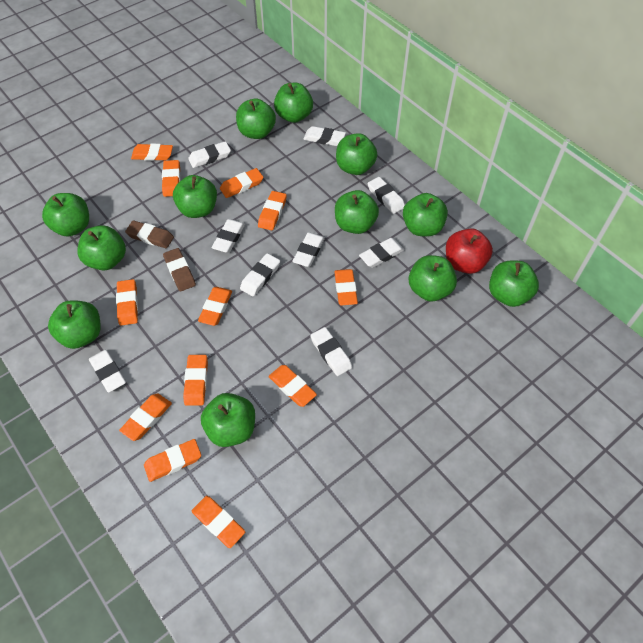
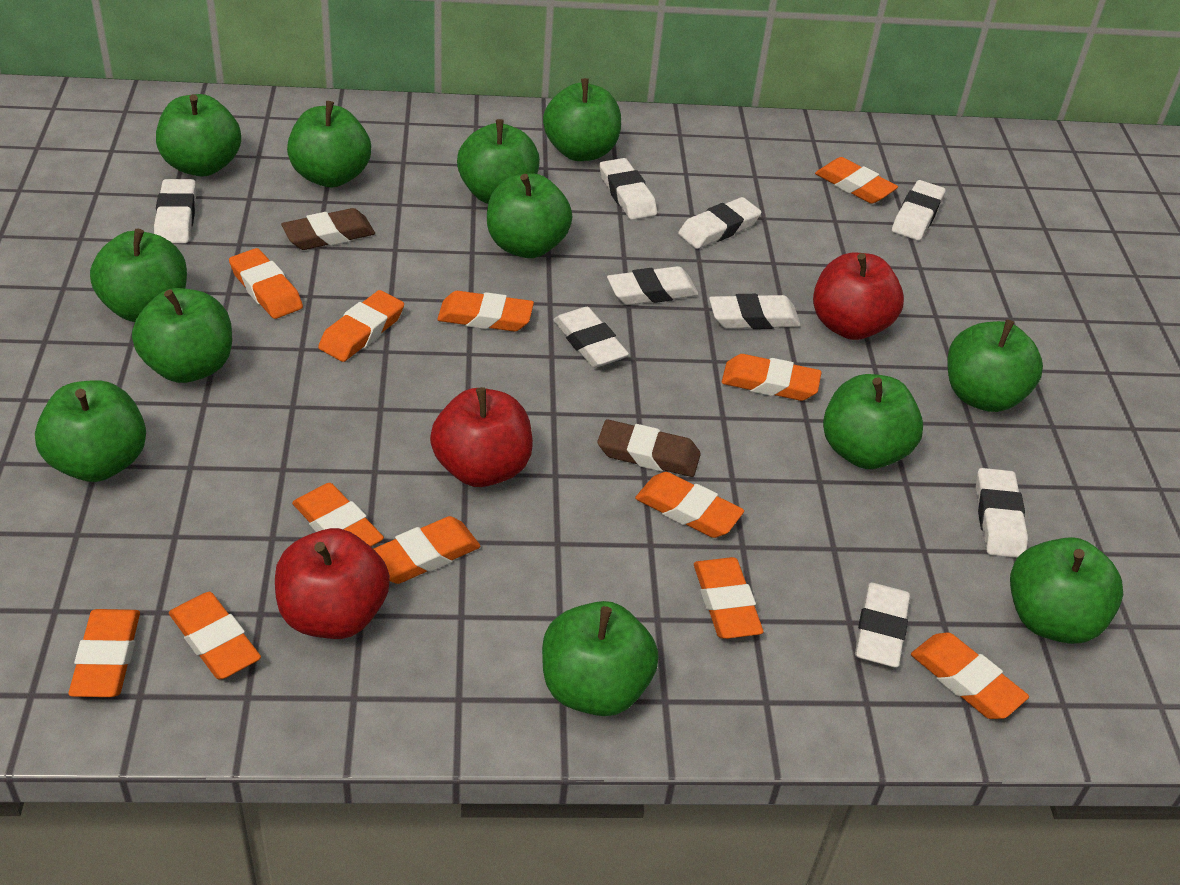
red apple: 1 -> 3

